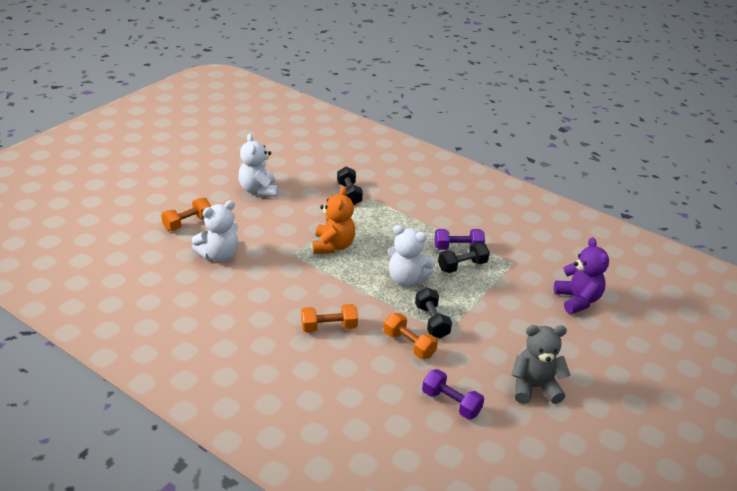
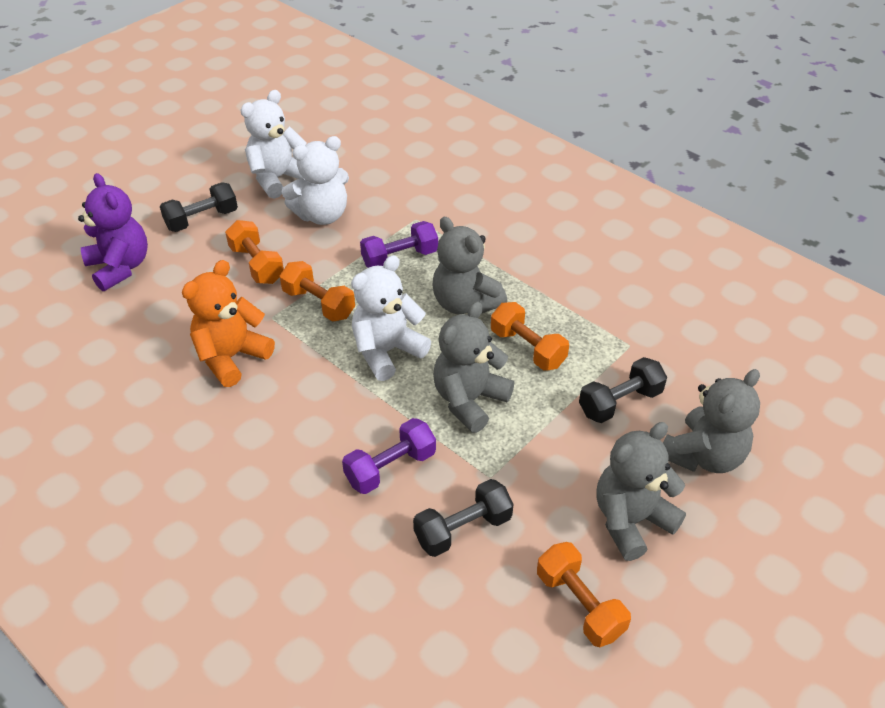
grey teddy bear: 1 -> 4
orange dumbbell: 3 -> 4

